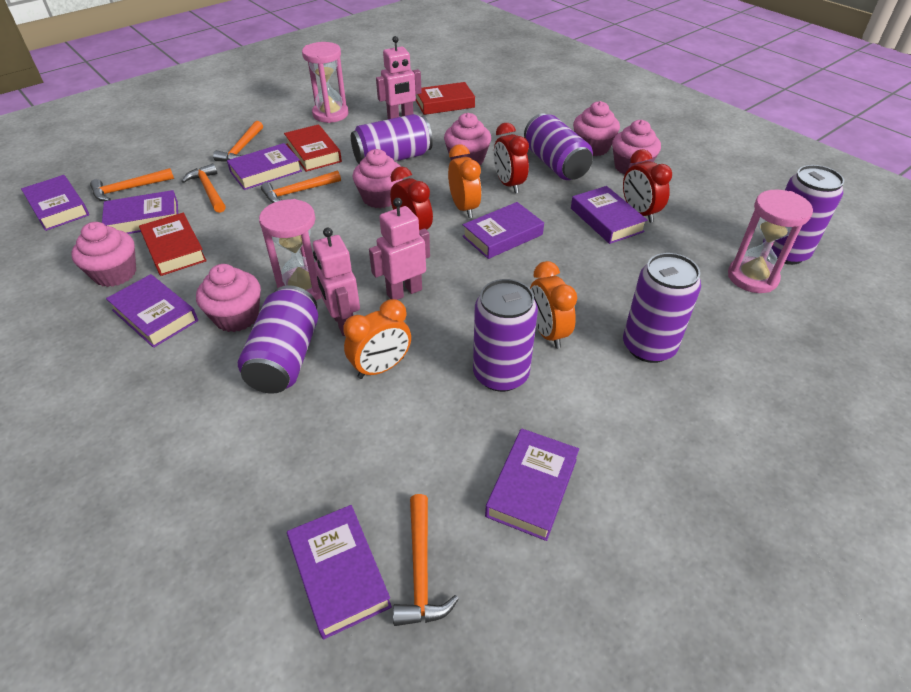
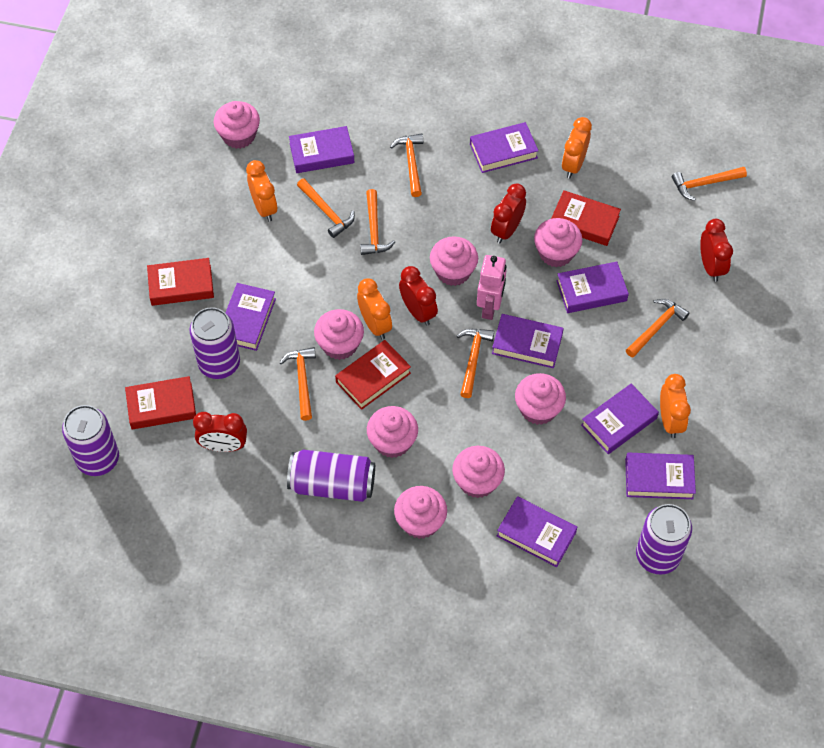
orange clock: 3 -> 4
orange hammer: 5 -> 7
pink cupcake: 6 -> 8
pink hourglass: 3 -> 0
pink robot: 3 -> 1
purple can: 6 -> 4
red book: 3 -> 4
red clock: 3 -> 4

